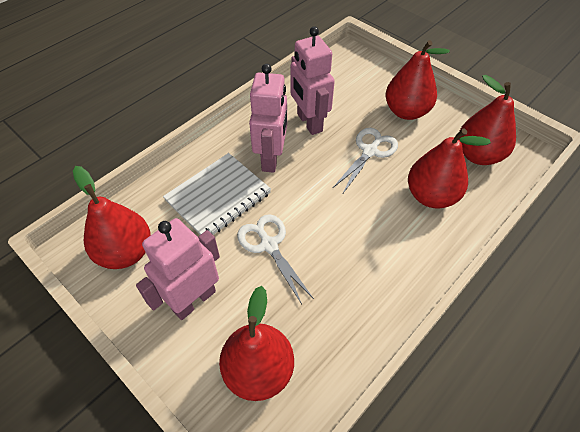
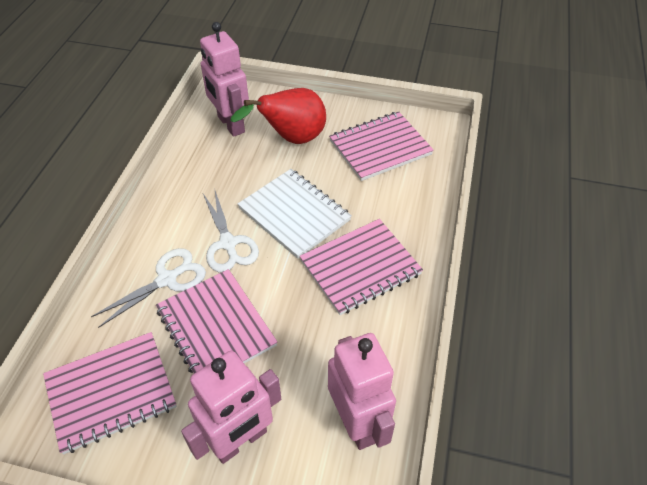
pink notebook: 0 -> 4
red pear: 5 -> 1

